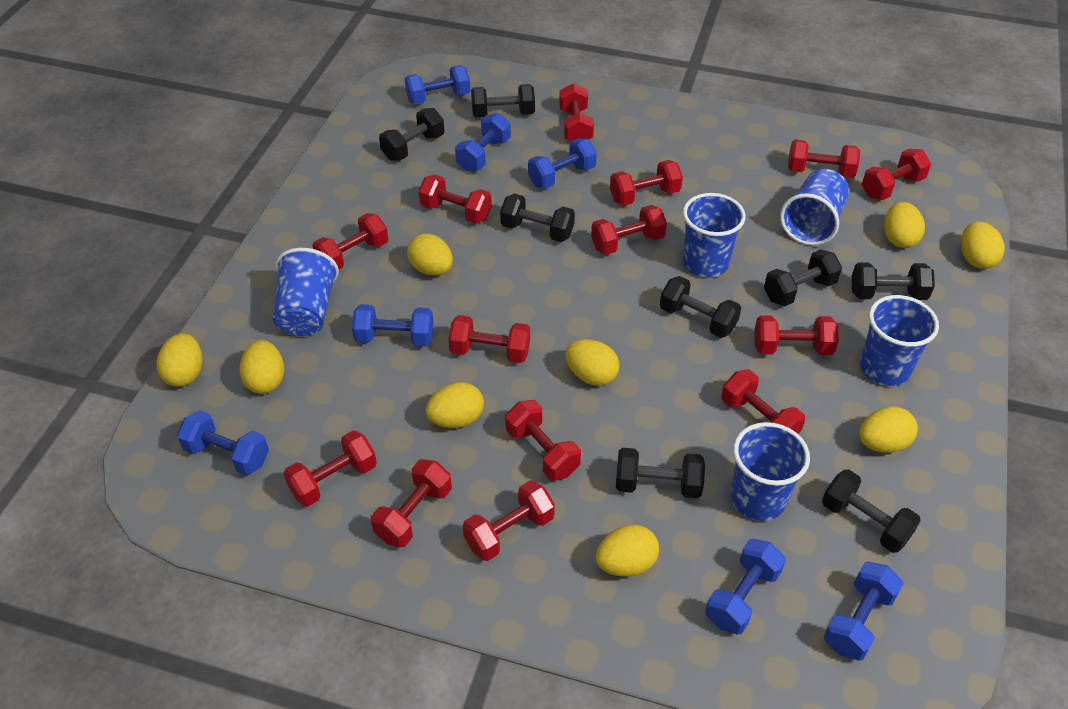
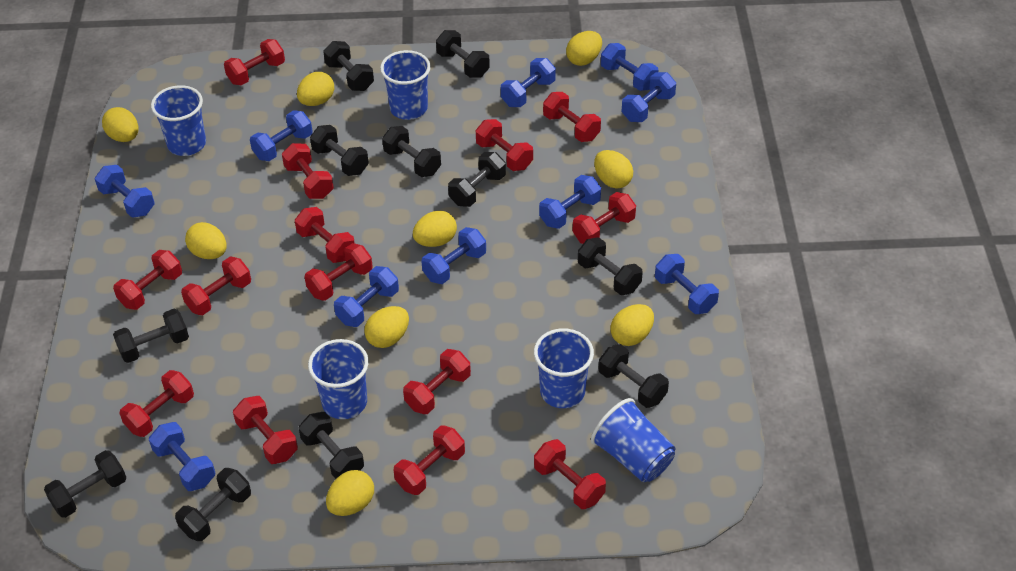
black dumbbell: 8 -> 11
blue dumbbell: 7 -> 10

